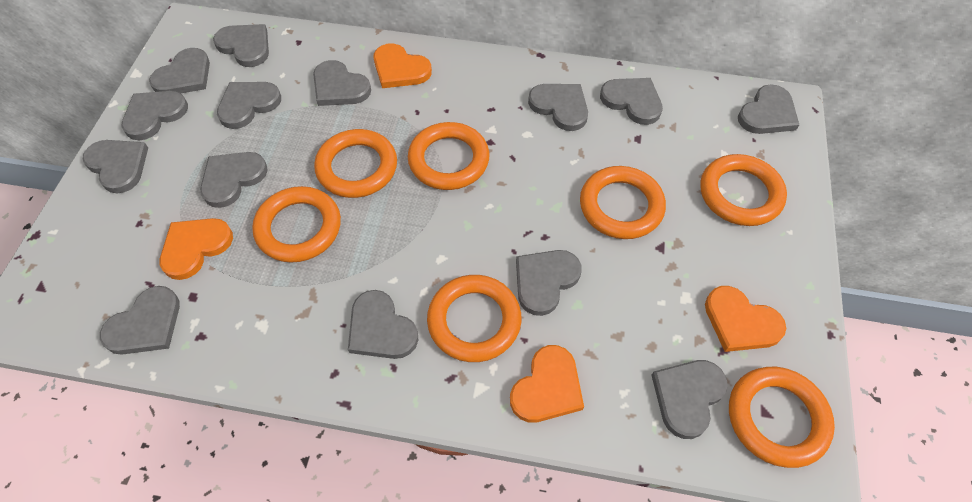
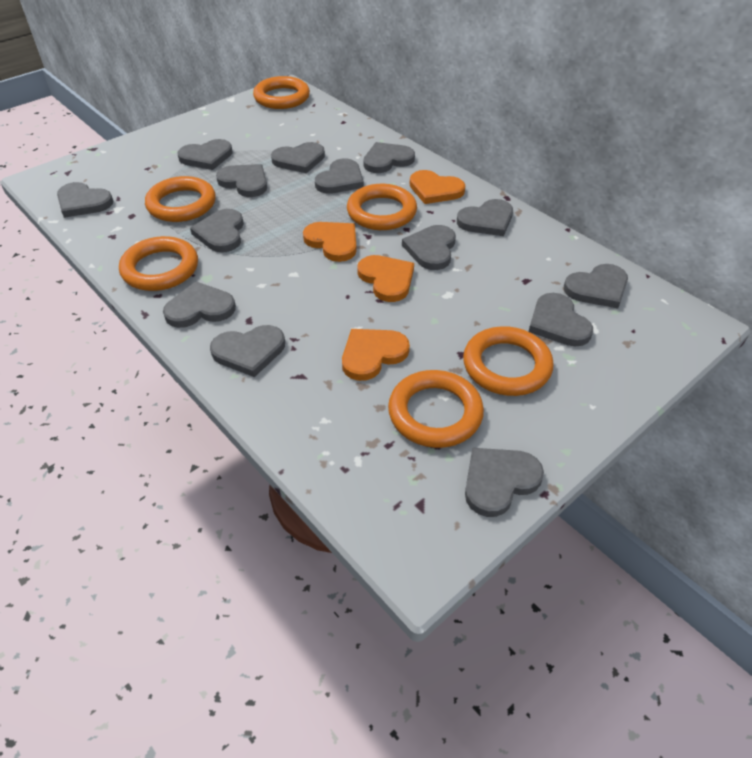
orange ring: 7 -> 6

